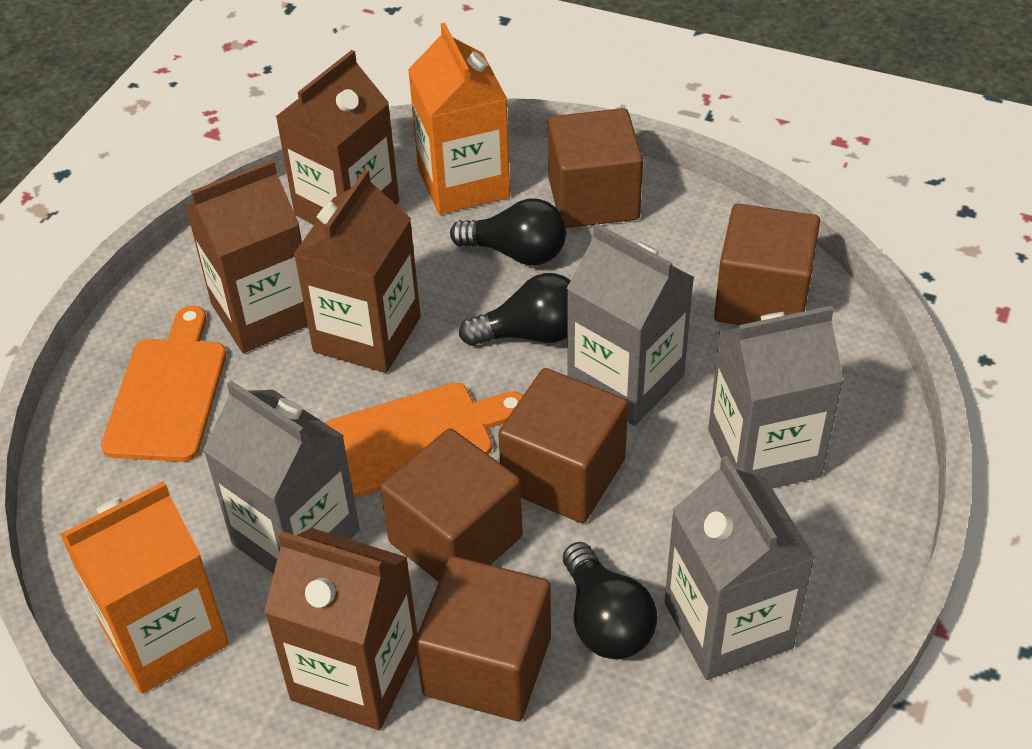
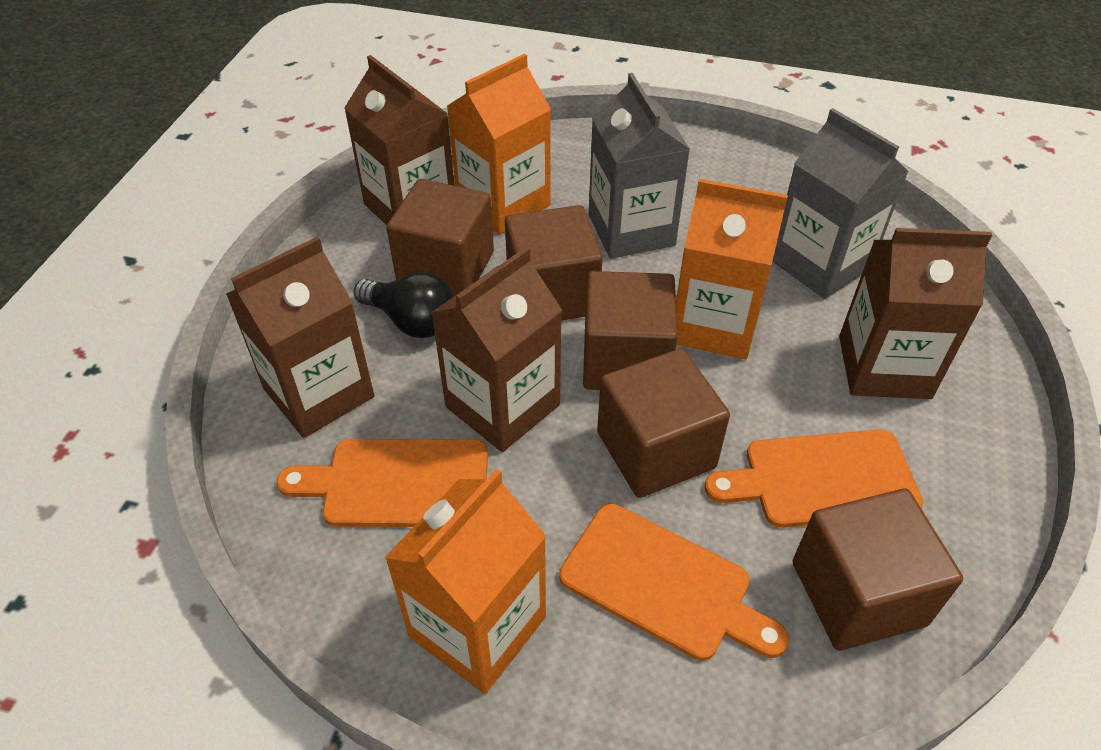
black light bulb: 3 -> 1
grey carton: 4 -> 2
orange carton: 2 -> 3
orange cutting board: 2 -> 3

